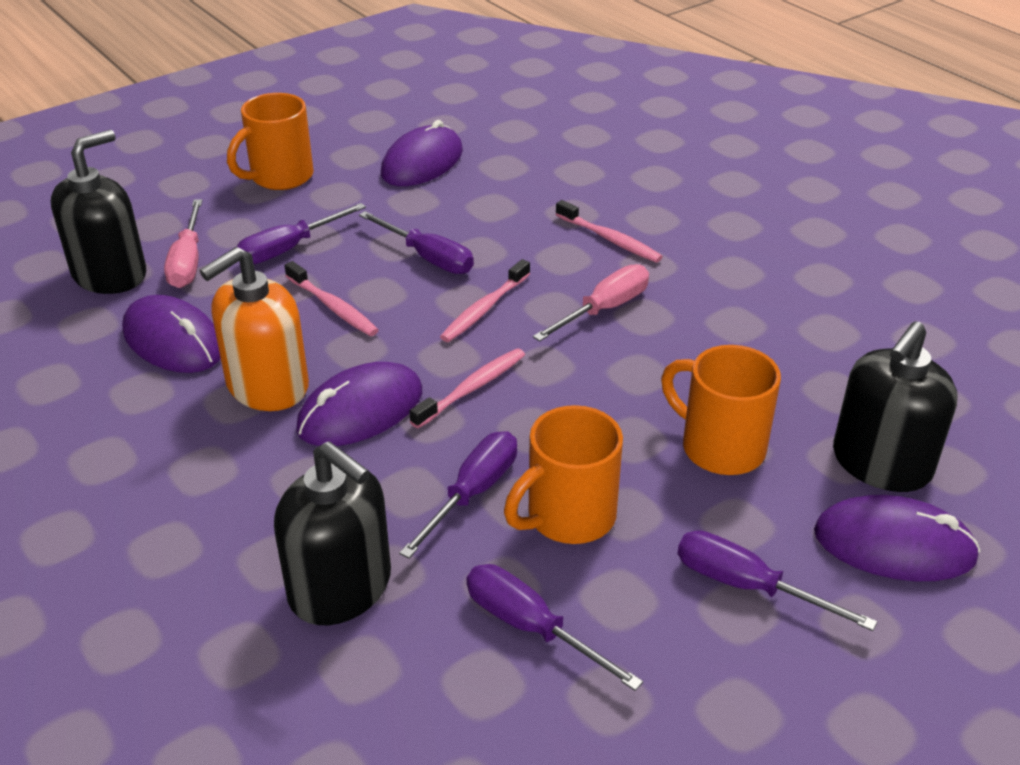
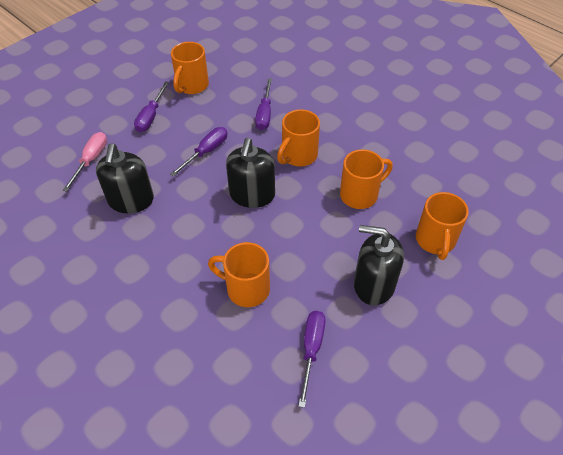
orange mug: 3 -> 5
orange soap dispenser: 1 -> 0
pink screwdriver: 2 -> 1
pink toothbrush: 4 -> 0
purple mouse: 4 -> 0
purple screwdriver: 5 -> 4

